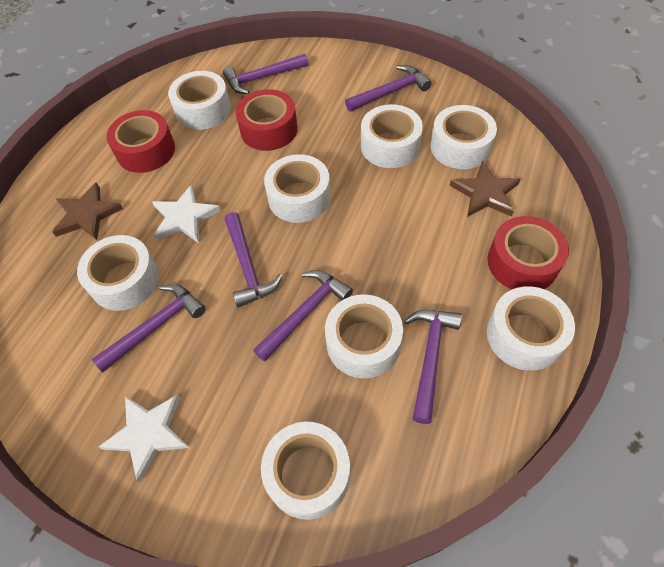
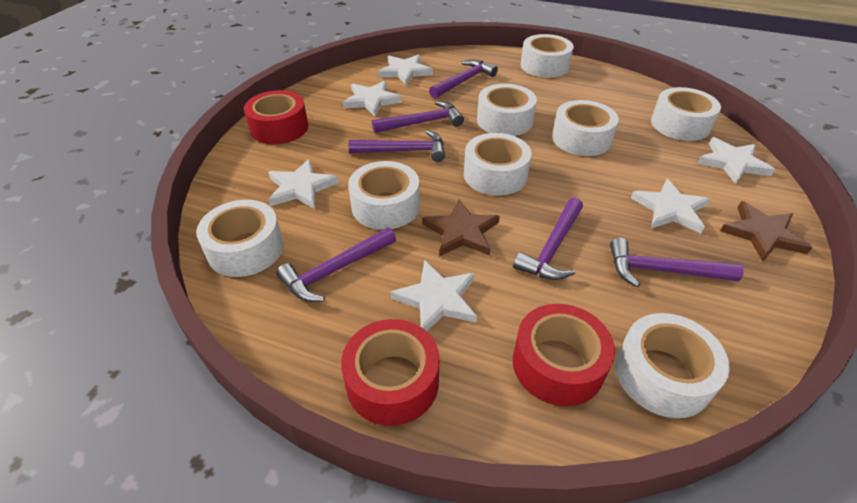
white star: 2 -> 6

